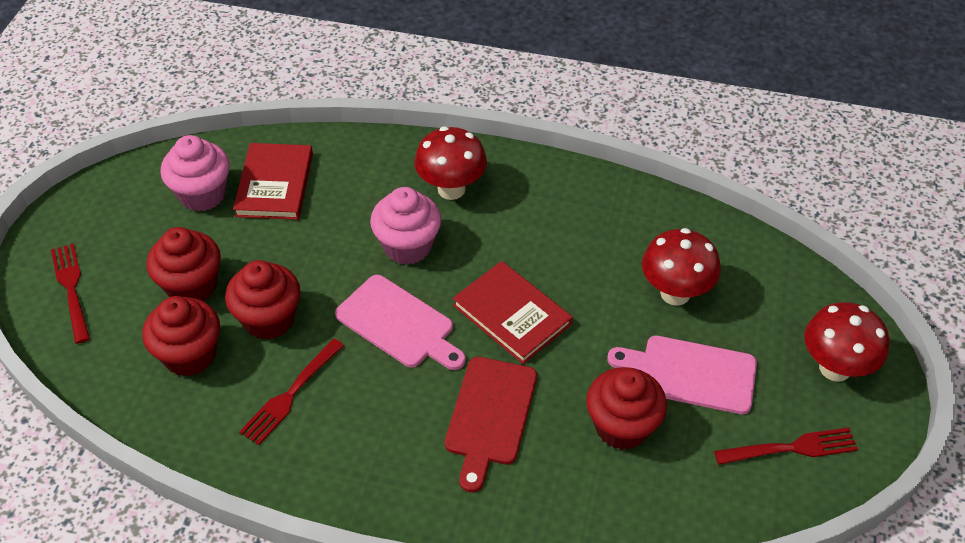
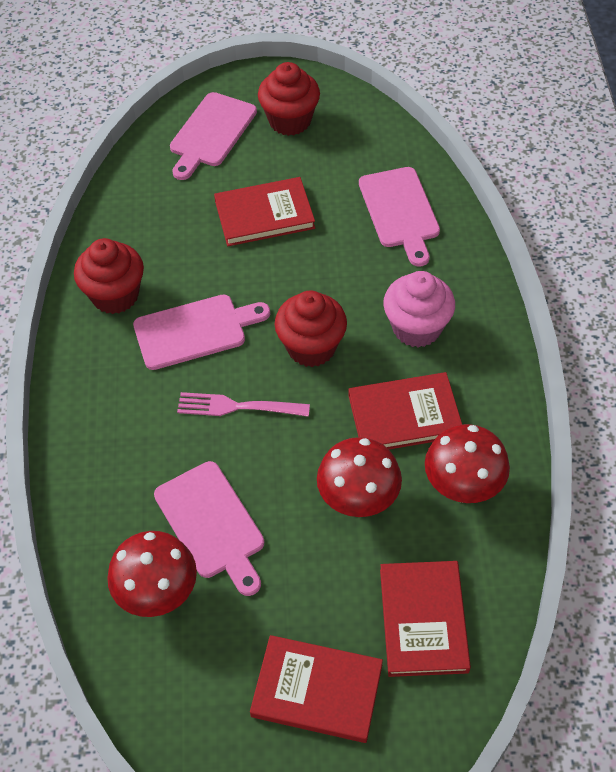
pink cupcake: 2 -> 1
pink cutting board: 2 -> 4
pink fork: 0 -> 1
red book: 2 -> 4
red cupcake: 4 -> 3
red cutting board: 1 -> 0
red fork: 3 -> 0

